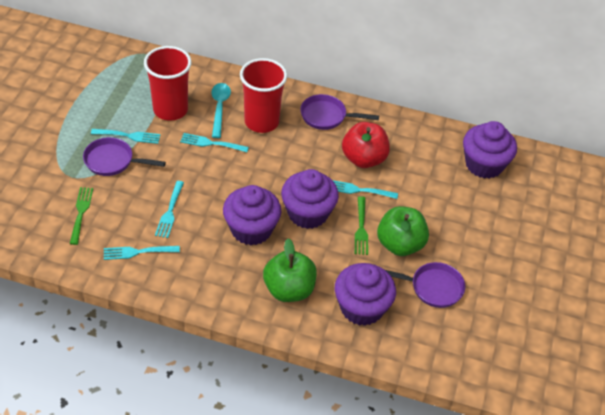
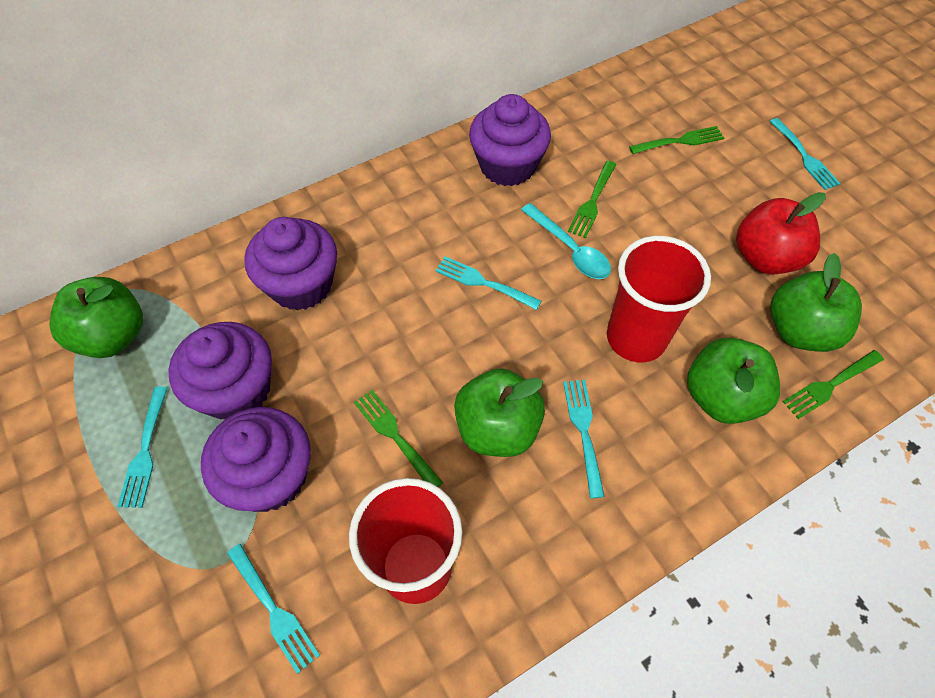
green apple: 2 -> 4
green fork: 2 -> 4
purple pan: 3 -> 0

